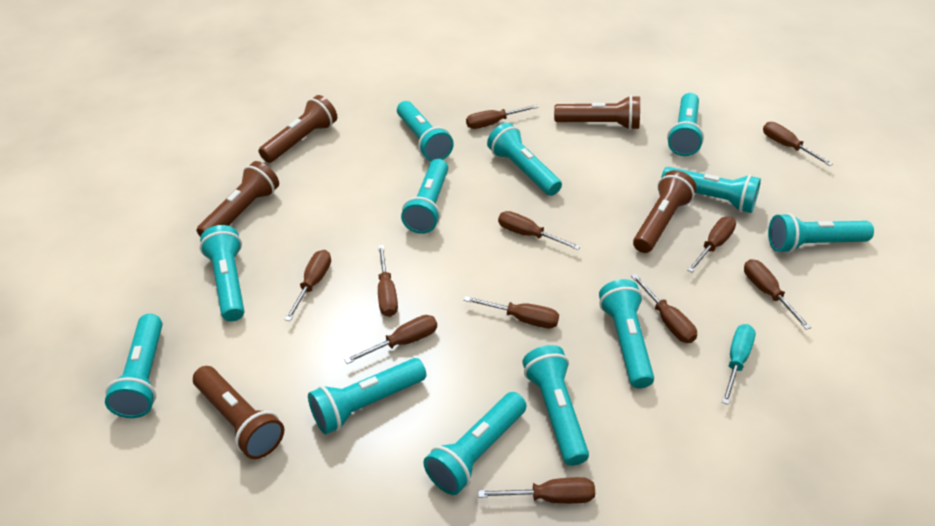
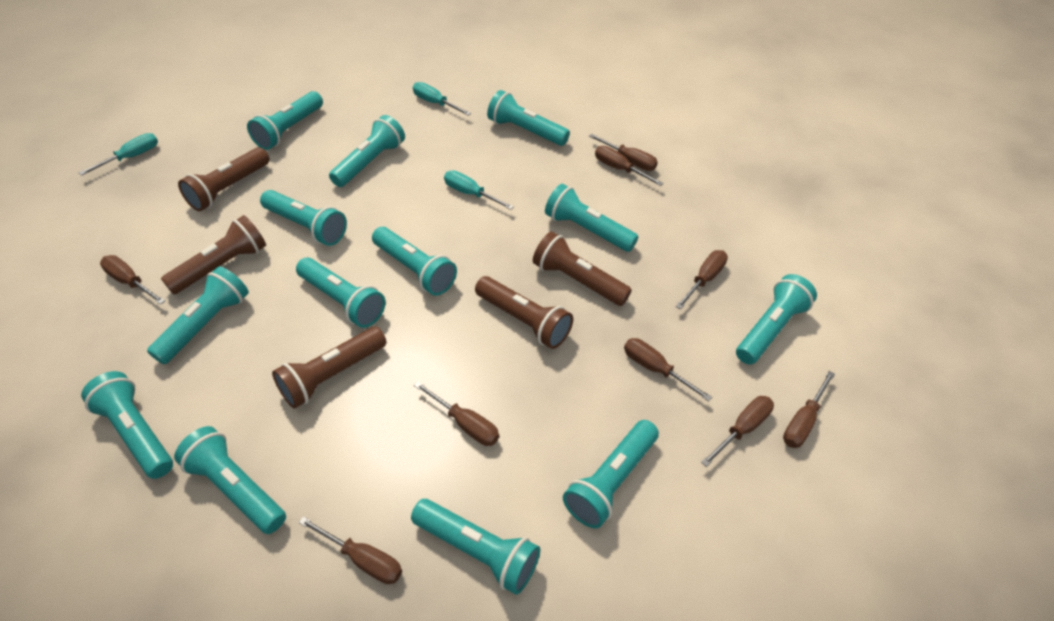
brown screwdriver: 11 -> 9
turquoise flashlight: 12 -> 13
turquoise screwdriver: 1 -> 3

